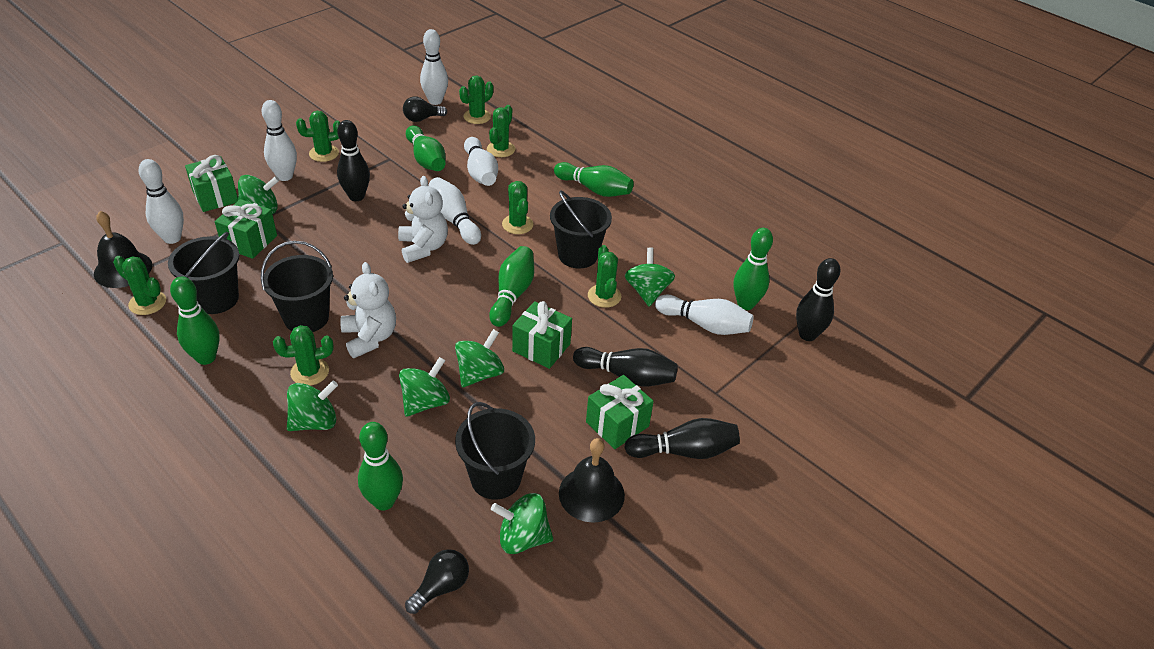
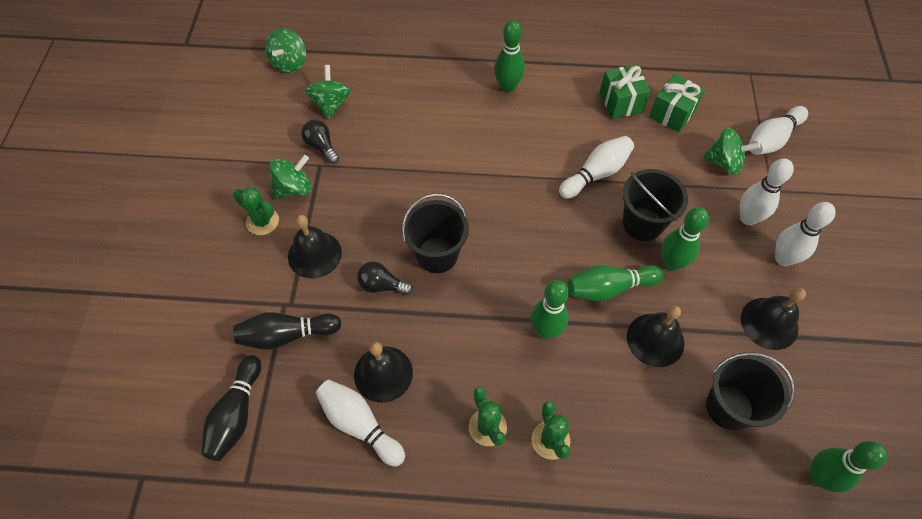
black bell: 2 -> 4
black bowling pin: 4 -> 2
black bucket: 4 -> 3
green bowling pin: 6 -> 5
green cactus: 7 -> 3
green gift: 4 -> 2
green spinning top: 6 -> 4
white bowling pin: 6 -> 5
white teddy bear: 2 -> 0

